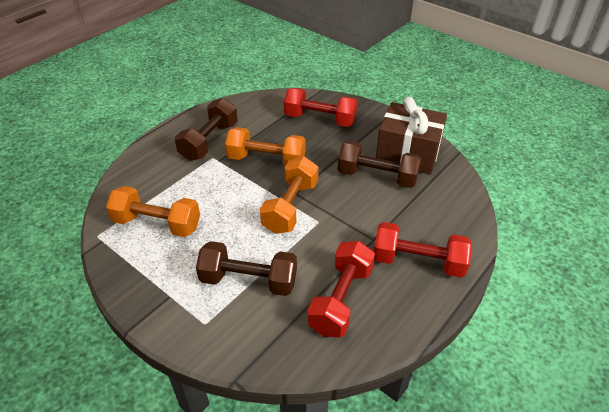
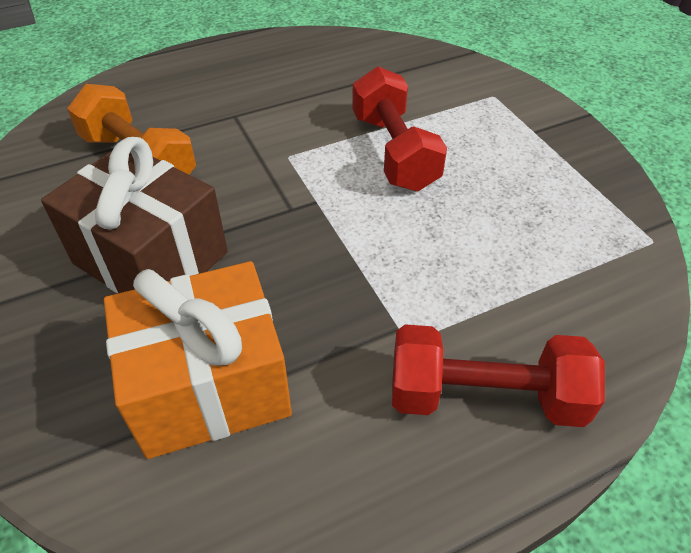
brown dumbbell: 3 -> 0
orange dumbbell: 3 -> 1
orange gift: 0 -> 1
red dumbbell: 3 -> 2

